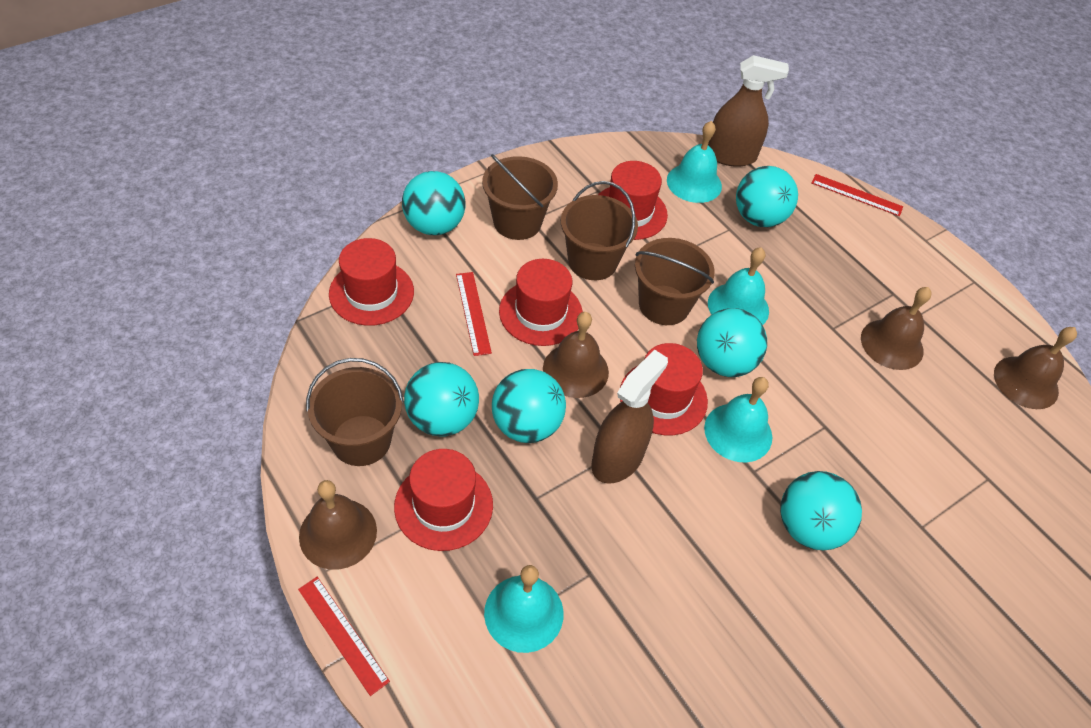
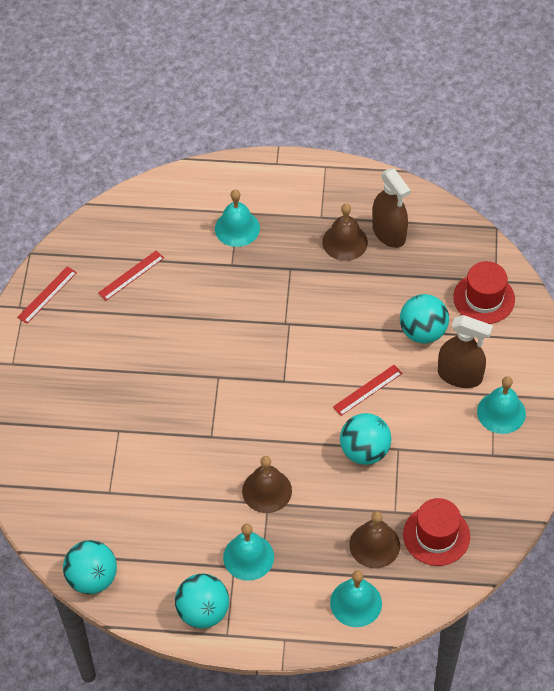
brown bell: 4 -> 3
brown bucket: 4 -> 0
red hat: 5 -> 2
turquoise ball: 6 -> 4

